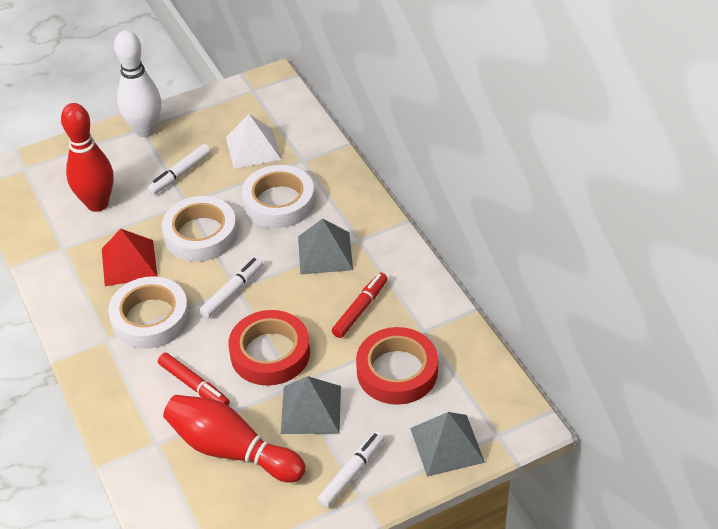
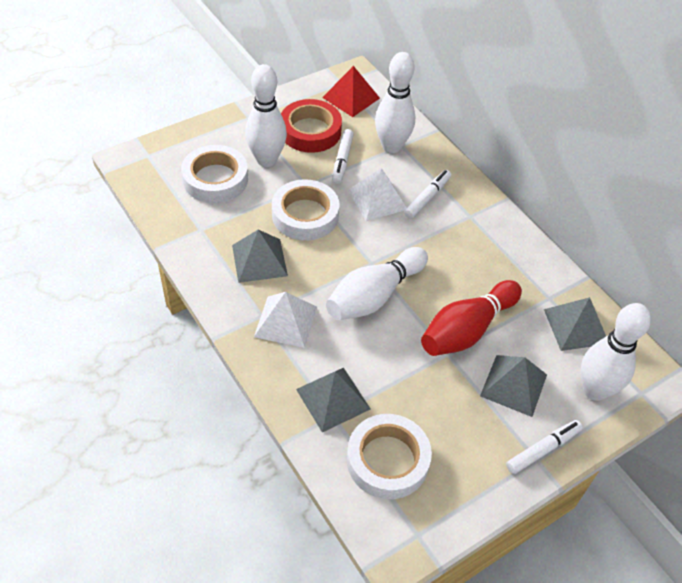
grey pyramid: 3 -> 4
red bowling pin: 2 -> 1
red marker: 2 -> 0
red tape: 2 -> 1
white bowling pin: 1 -> 4
white pyramid: 1 -> 2

